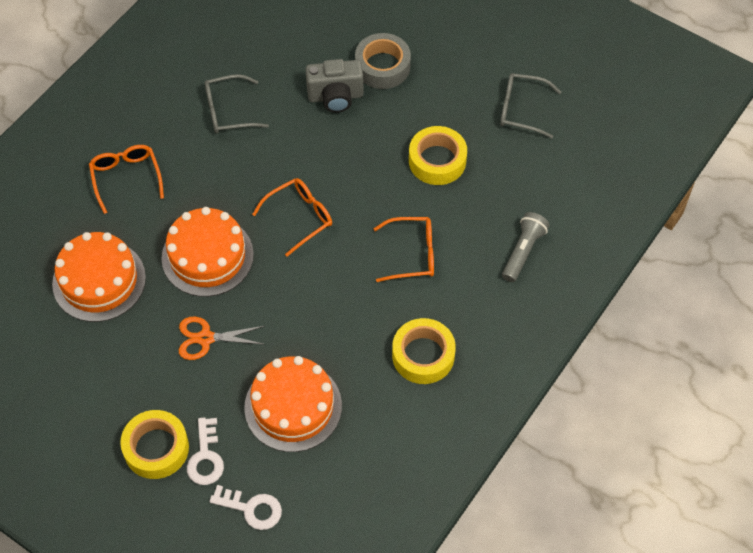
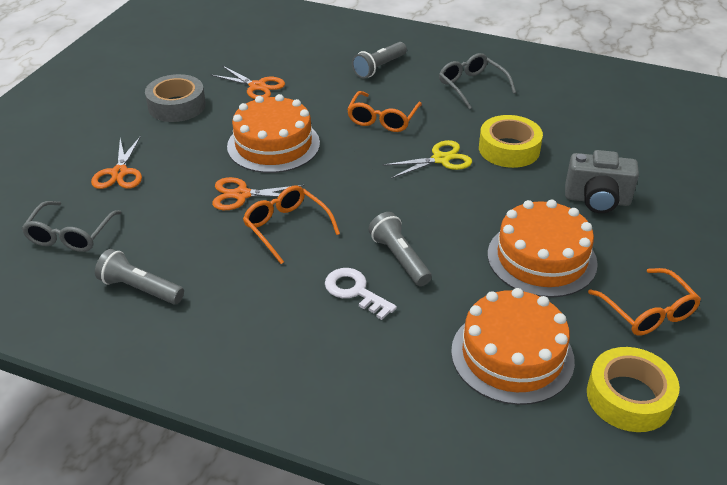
grey flashlight: 1 -> 3
orange scissors: 1 -> 3
white key: 2 -> 1
yellow scissors: 0 -> 1
yellow tape: 3 -> 2

